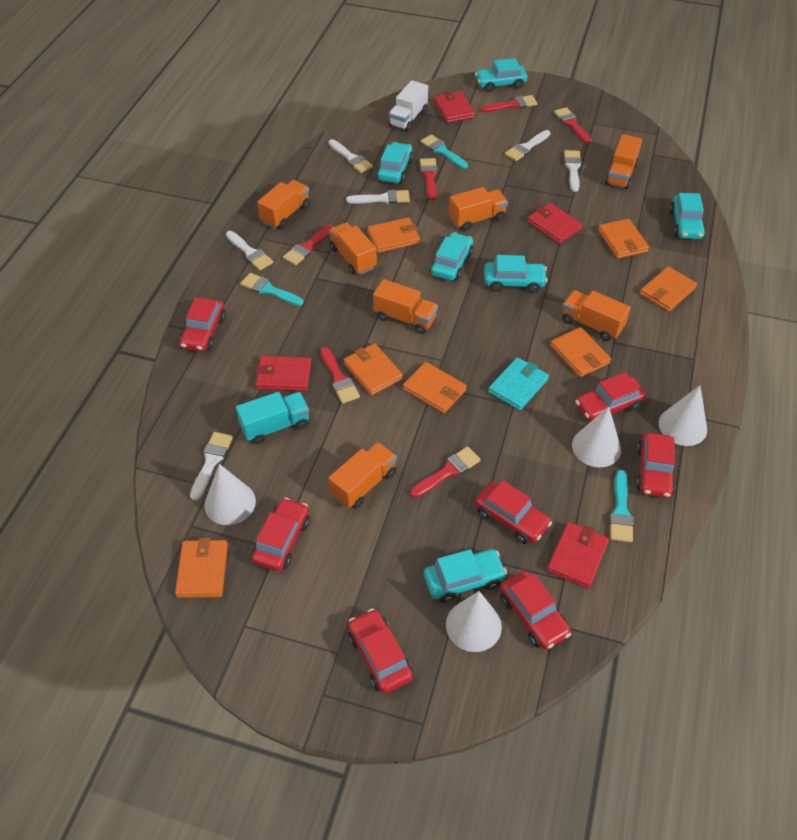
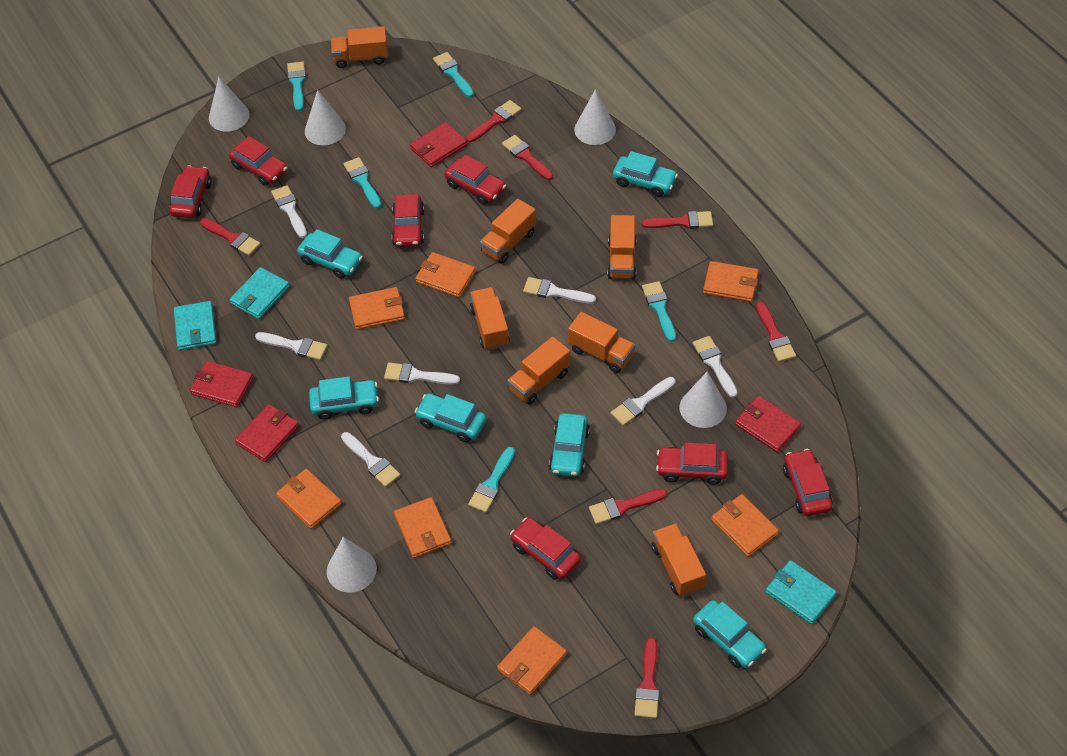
red brush: 6 -> 7
turquoise brush: 3 -> 5
turquoise truck: 1 -> 0
turquoise wallet: 1 -> 3
white brush: 6 -> 7
white cone: 4 -> 5
white truck: 1 -> 0

